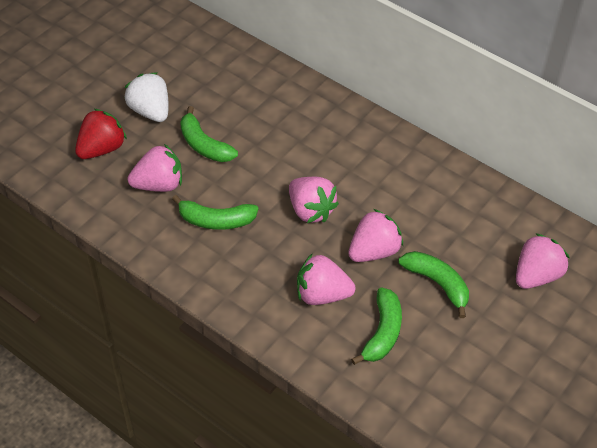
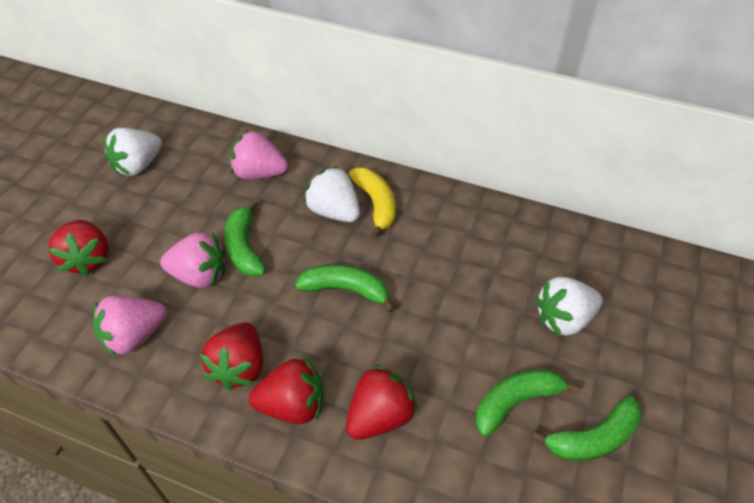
pink strawberry: 5 -> 3
red strawberry: 1 -> 4
white strawberry: 1 -> 3
yellow banana: 0 -> 1

